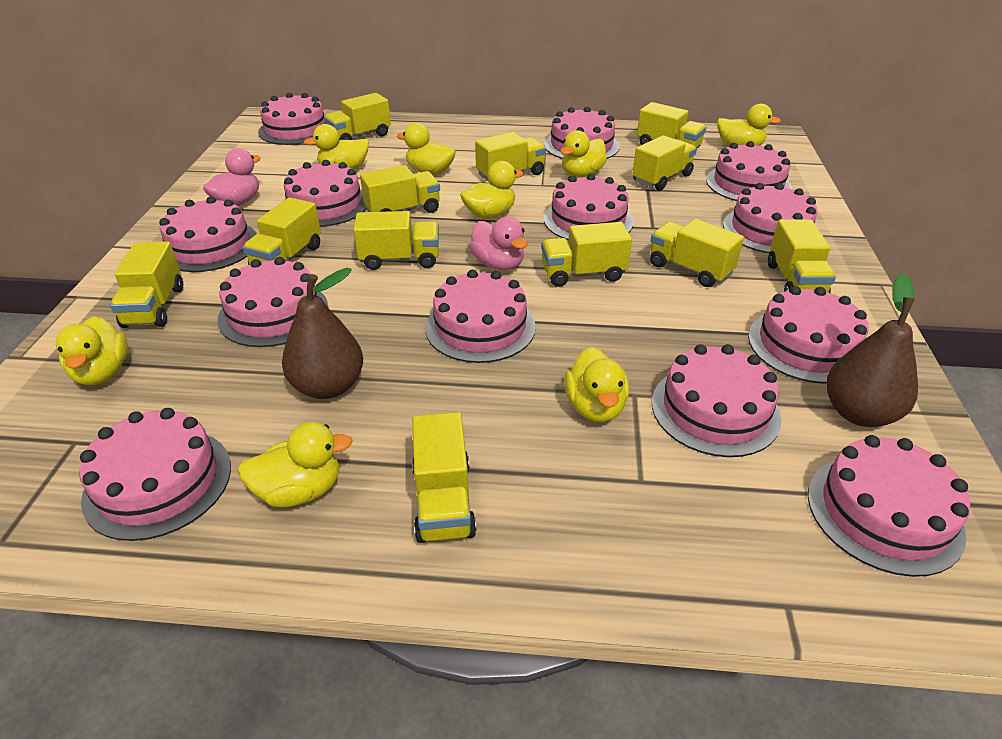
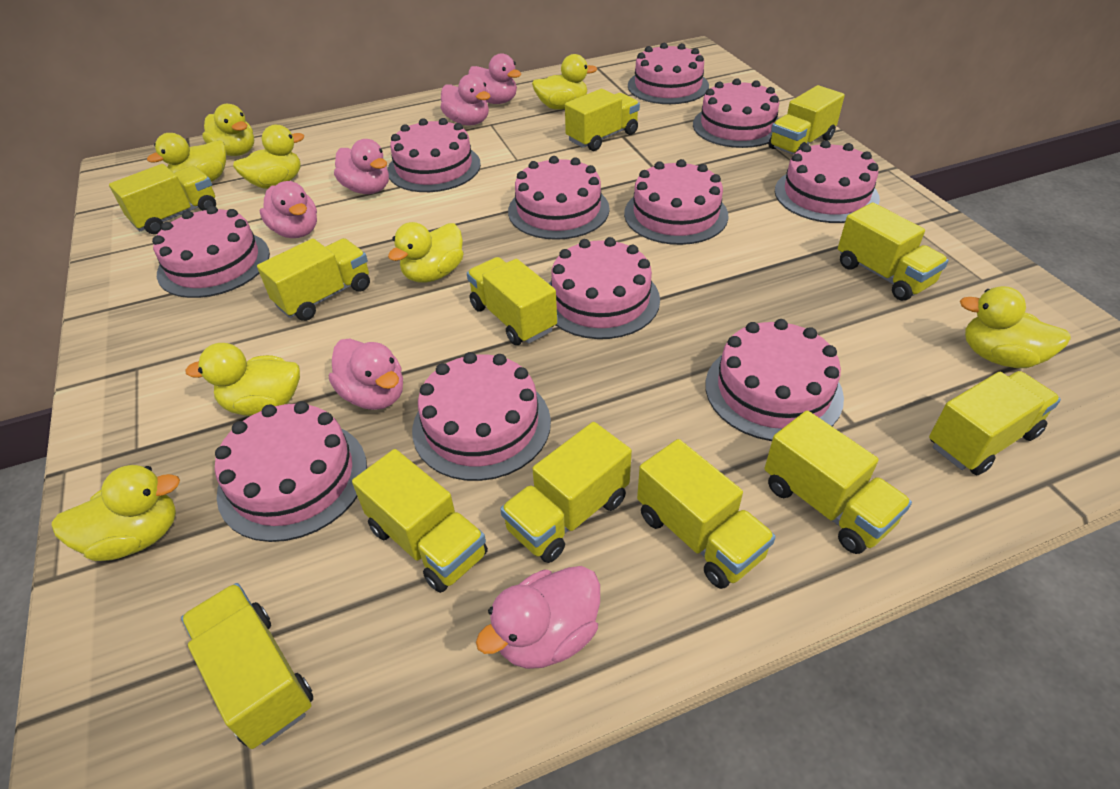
brown pear: 2 -> 0
pink cake: 13 -> 11
pink duck: 2 -> 6

